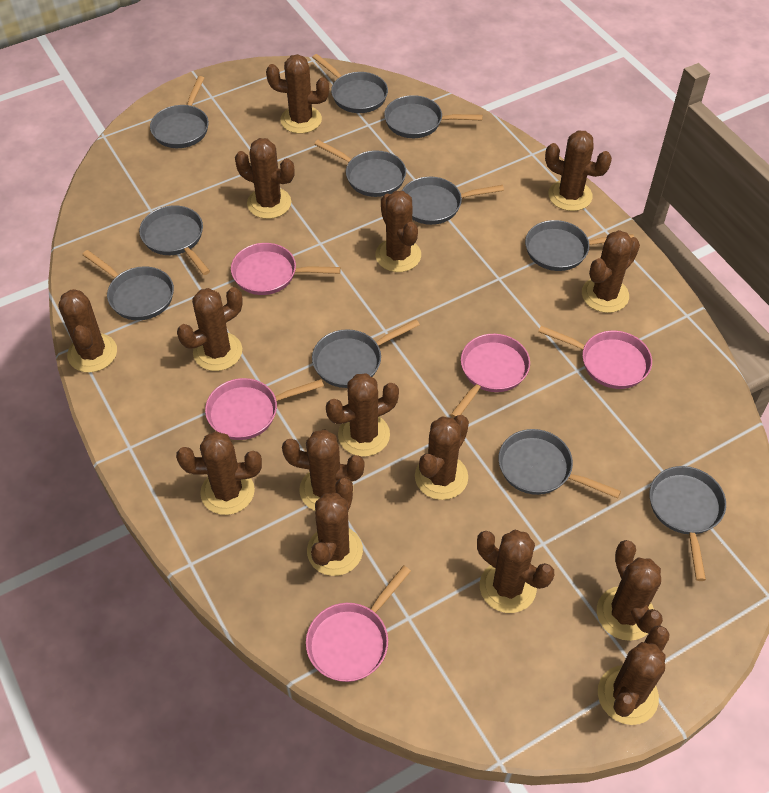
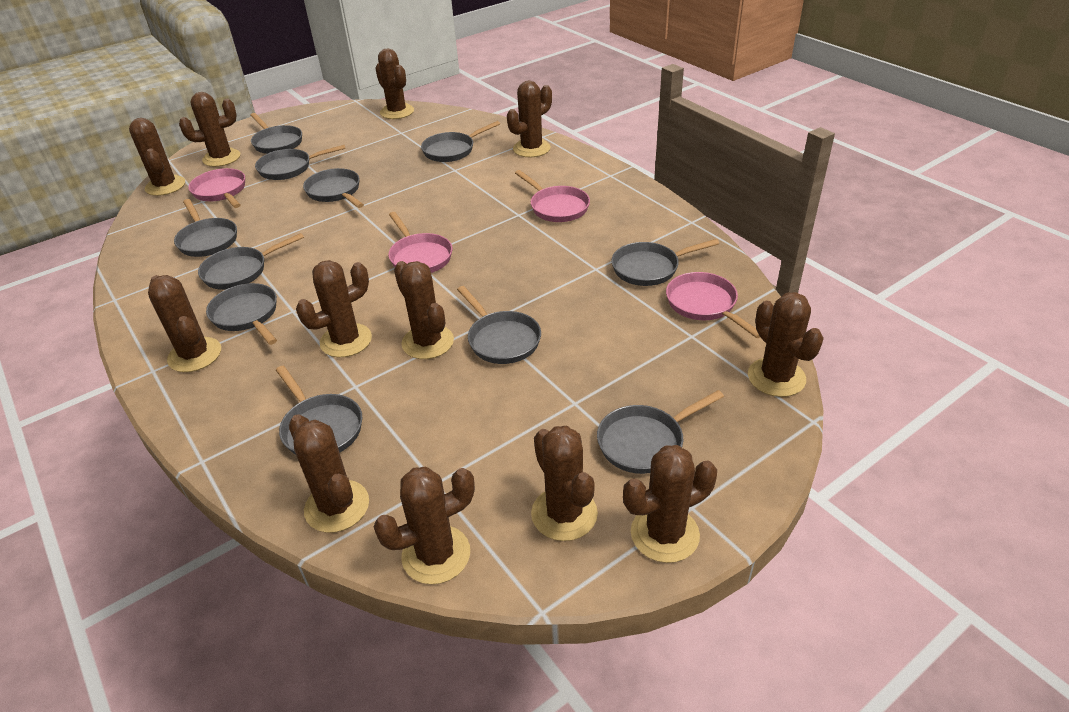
brown cactus: 15 -> 12
pink pan: 5 -> 4

